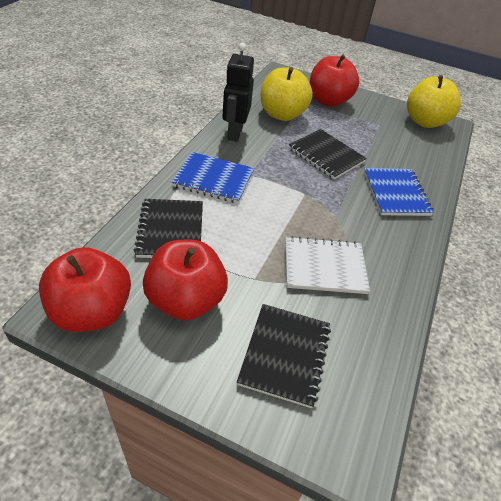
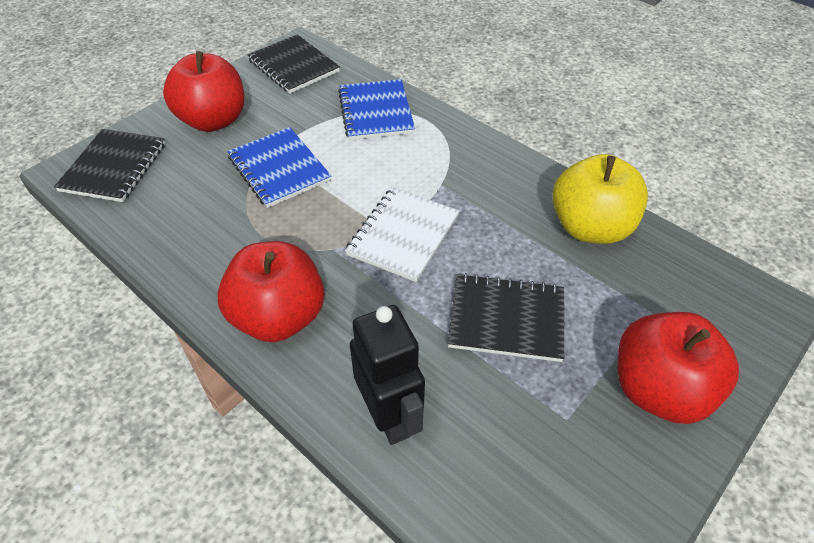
yellow apple: 2 -> 1

